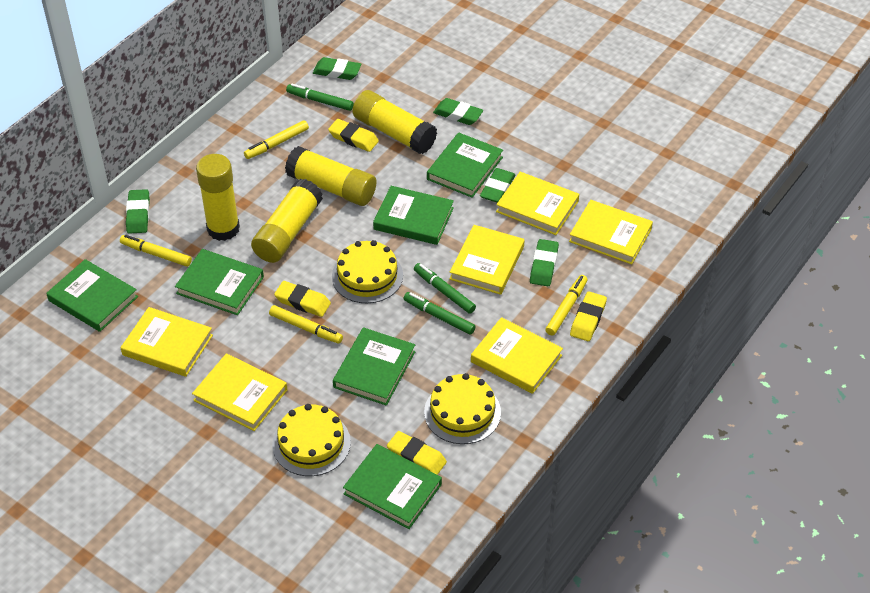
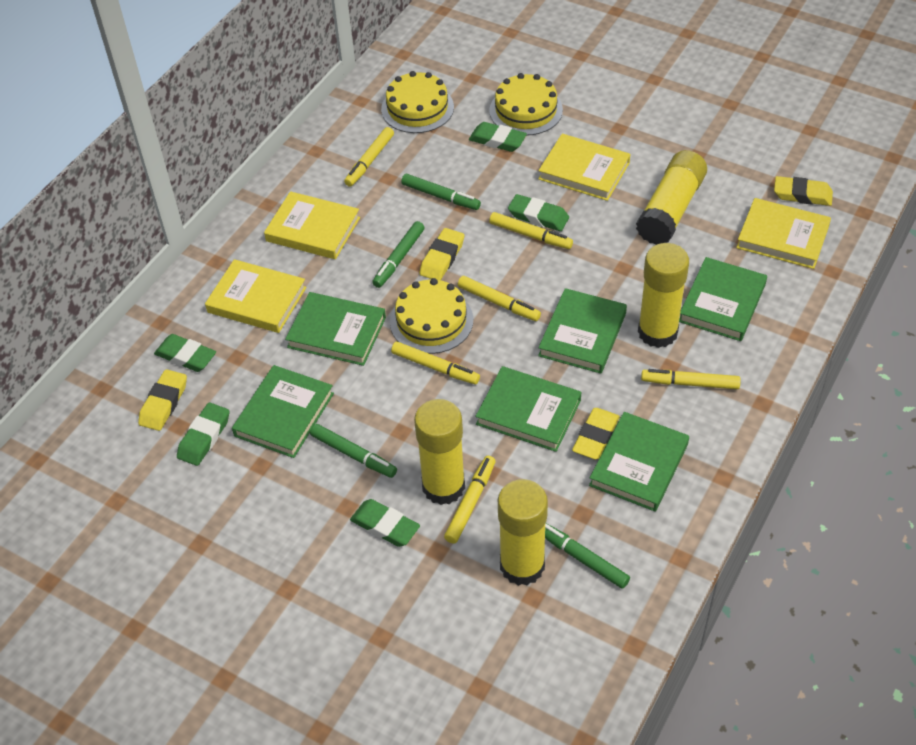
green marker: 3 -> 4
yellow book: 6 -> 4
yellow marker: 4 -> 6

